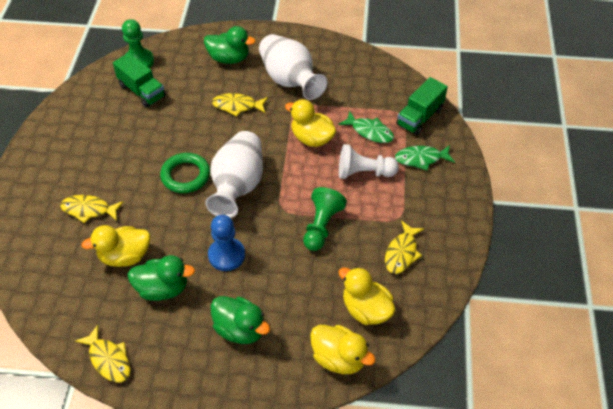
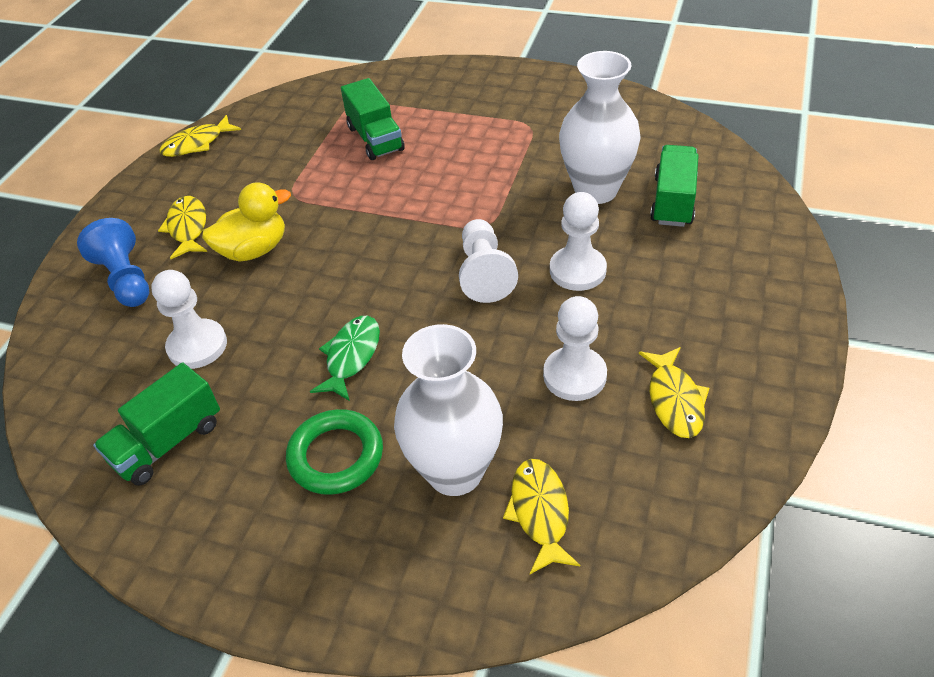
green duck: 3 -> 0
green fish: 2 -> 1
green pawn: 2 -> 0
green truck: 2 -> 3
white pawn: 1 -> 4
yellow duck: 4 -> 1

